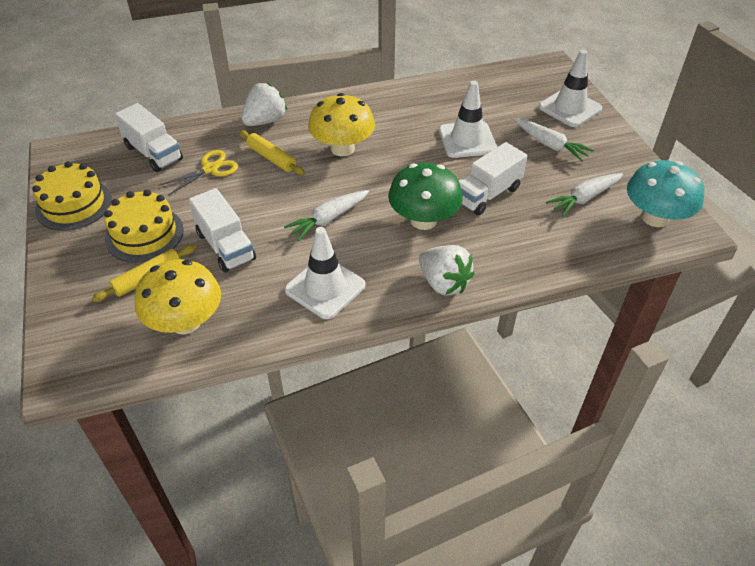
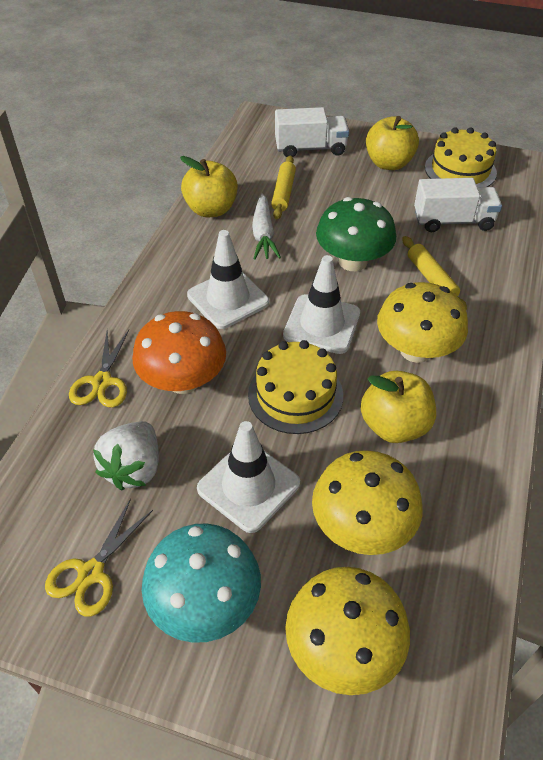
orange mushroom: 0 -> 1
white carrot: 3 -> 1
white strawberry: 2 -> 1
white truck: 3 -> 2
yellow apple: 0 -> 3
yellow mushroom: 2 -> 3
yellow scissors: 1 -> 2

